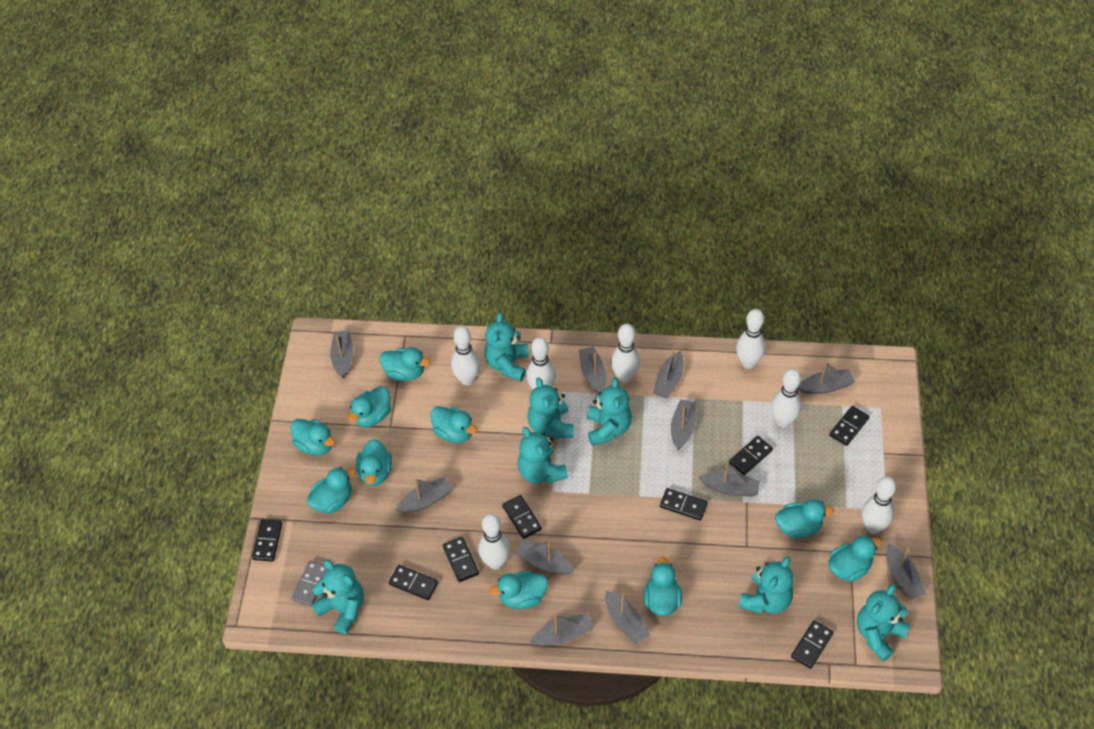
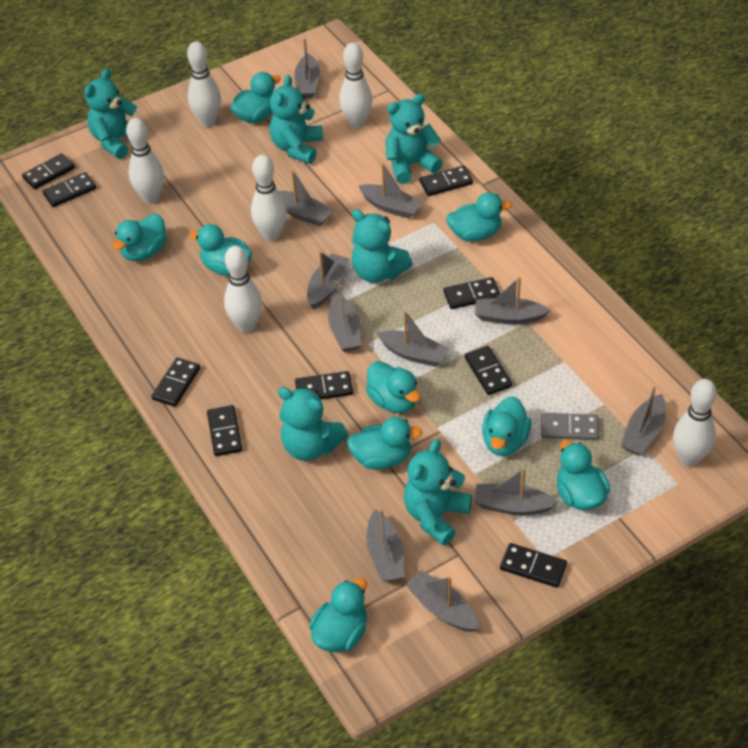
black domino: 8 -> 9
turquoise duck: 10 -> 9
turquoise teddy bear: 7 -> 6
white bowling pin: 7 -> 6

